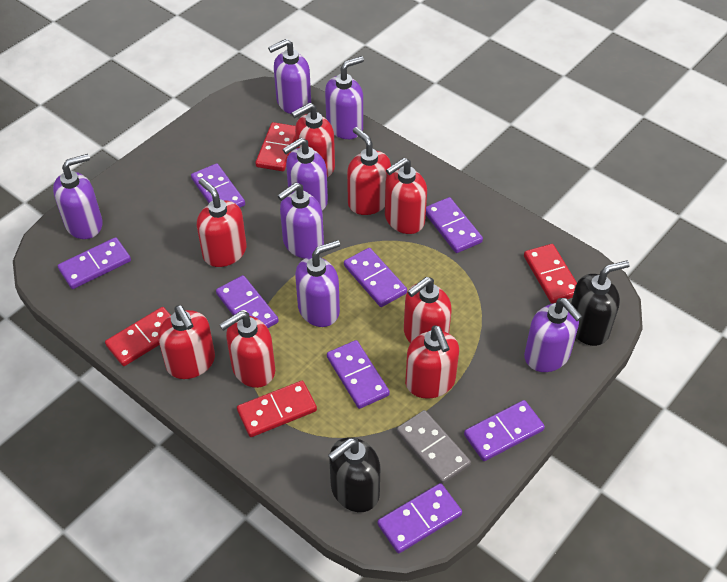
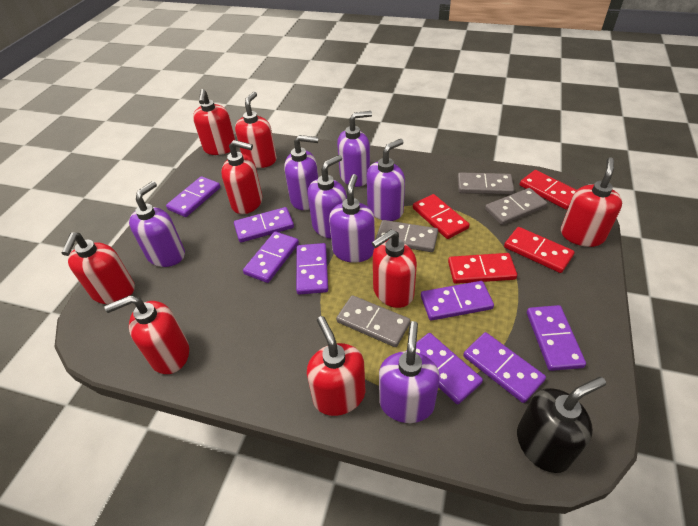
black soap dispenser: 2 -> 1
grey domino: 1 -> 4

